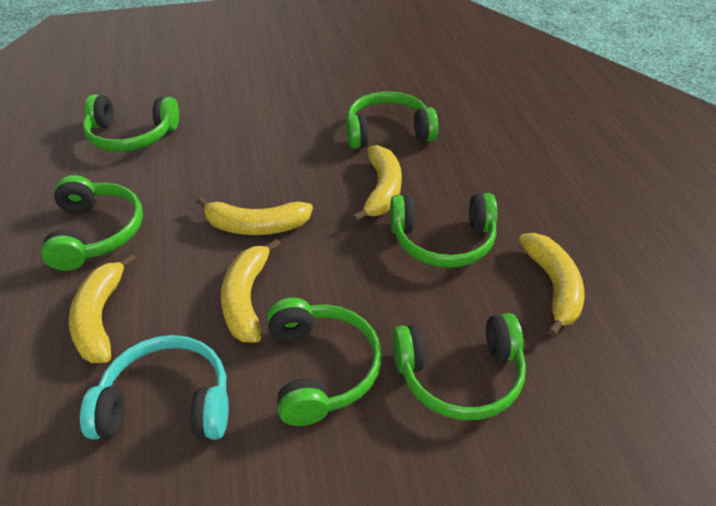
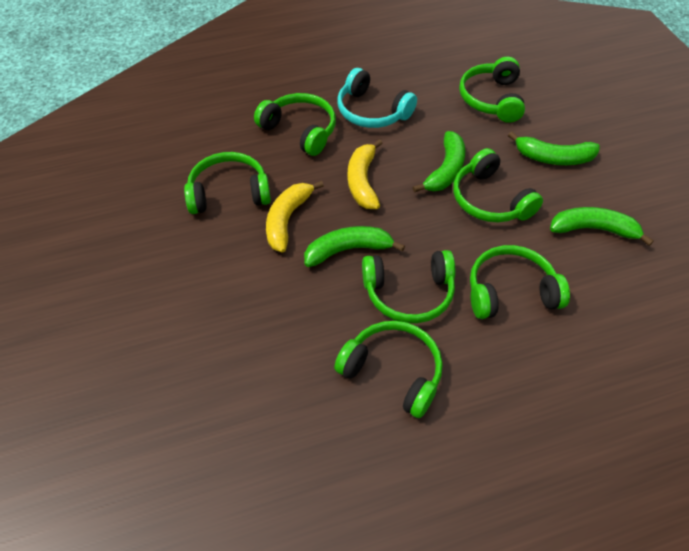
green banana: 0 -> 4
green headphones: 6 -> 7
yellow banana: 5 -> 2

